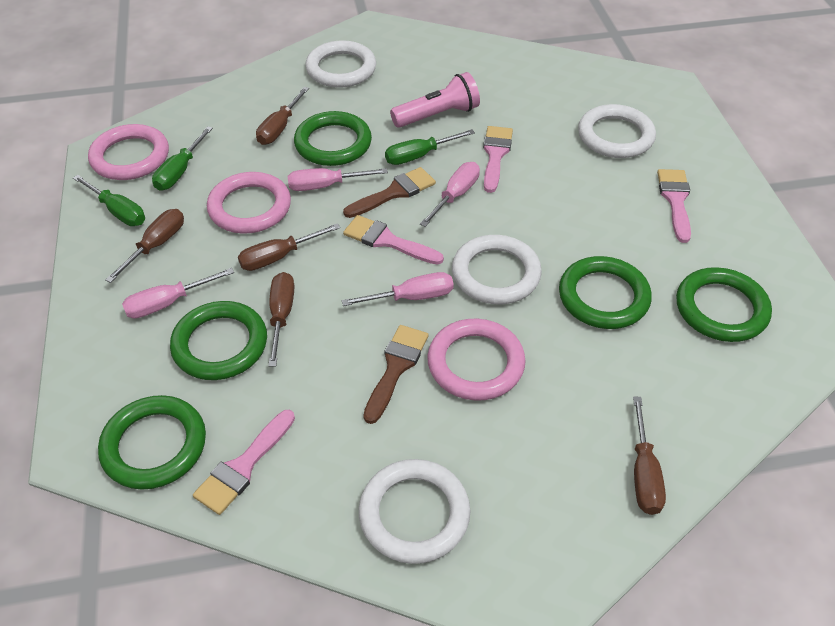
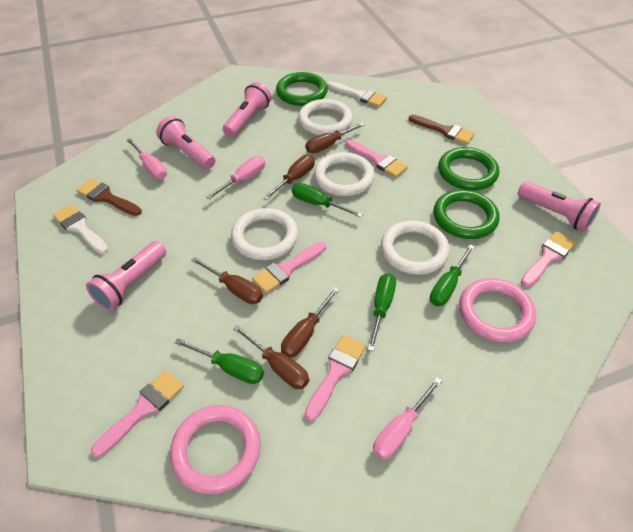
green ring: 5 -> 3
green screwdriver: 3 -> 4
pink brush: 4 -> 5
pink flashlight: 1 -> 4
pink ring: 3 -> 2
pink screwdriver: 4 -> 3
white brush: 0 -> 2

